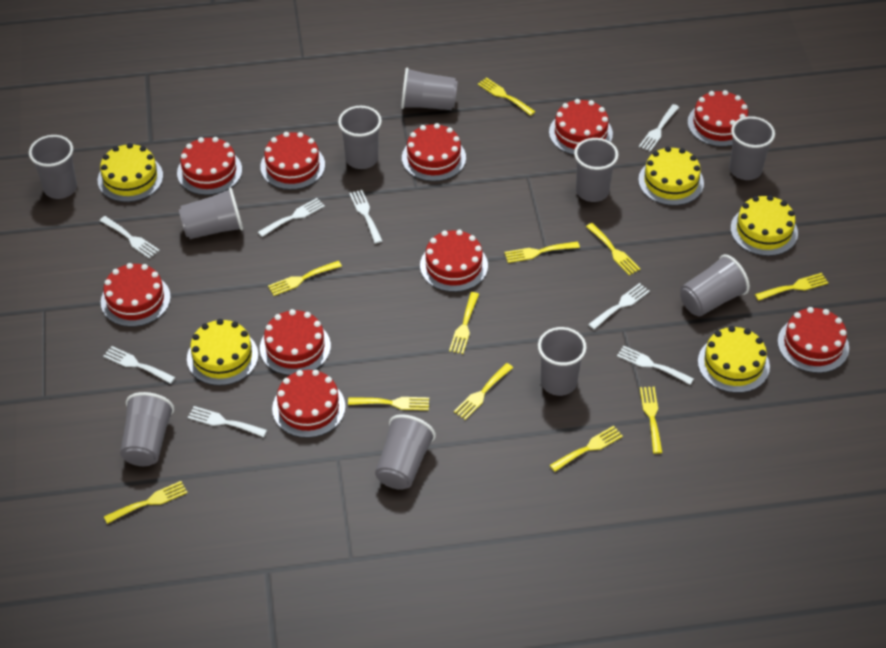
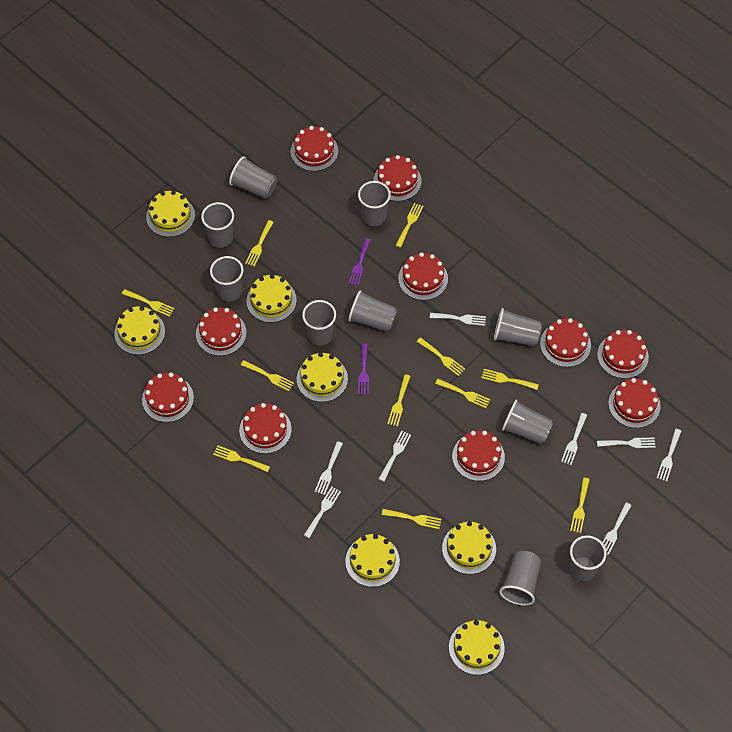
purple fork: 0 -> 2
yellow cake: 5 -> 7

